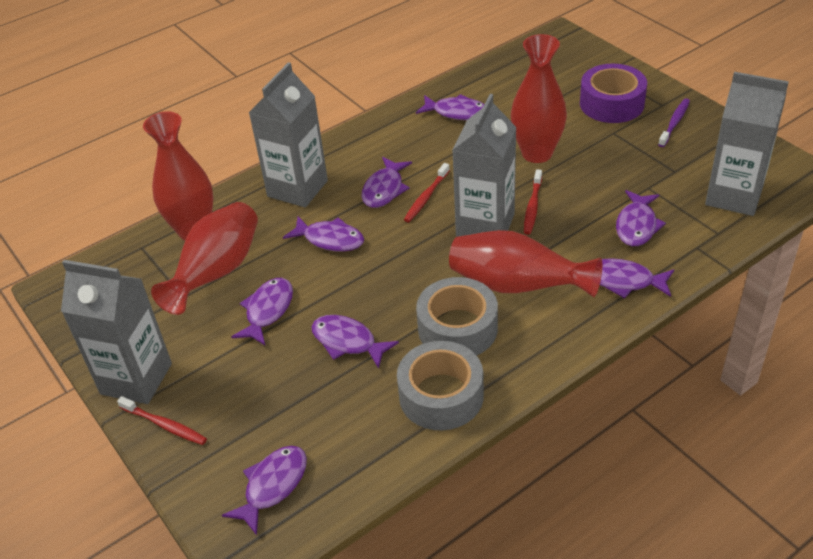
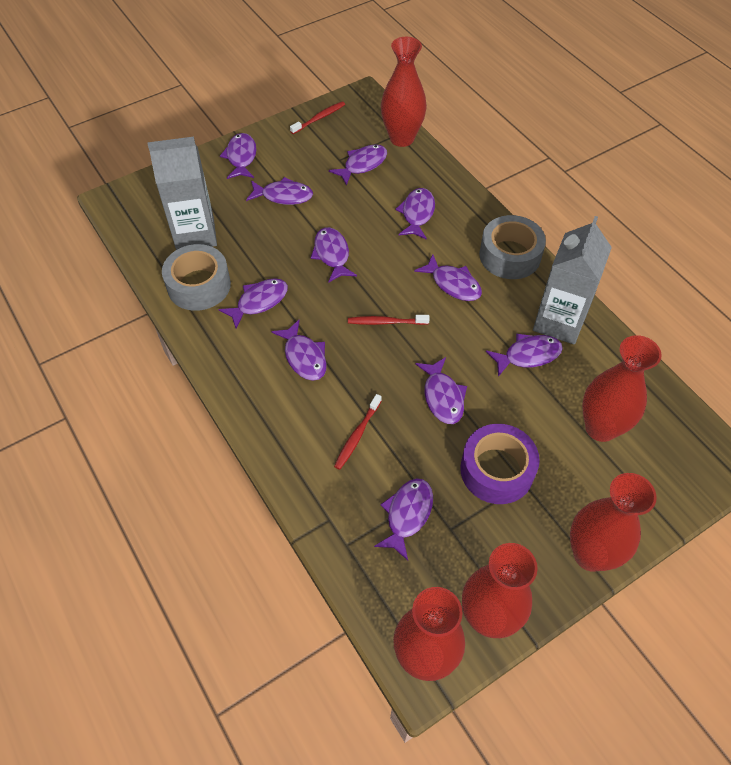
grey carton: 4 -> 2
purple fish: 8 -> 11
purple toothbrush: 1 -> 0
red vase: 4 -> 5

